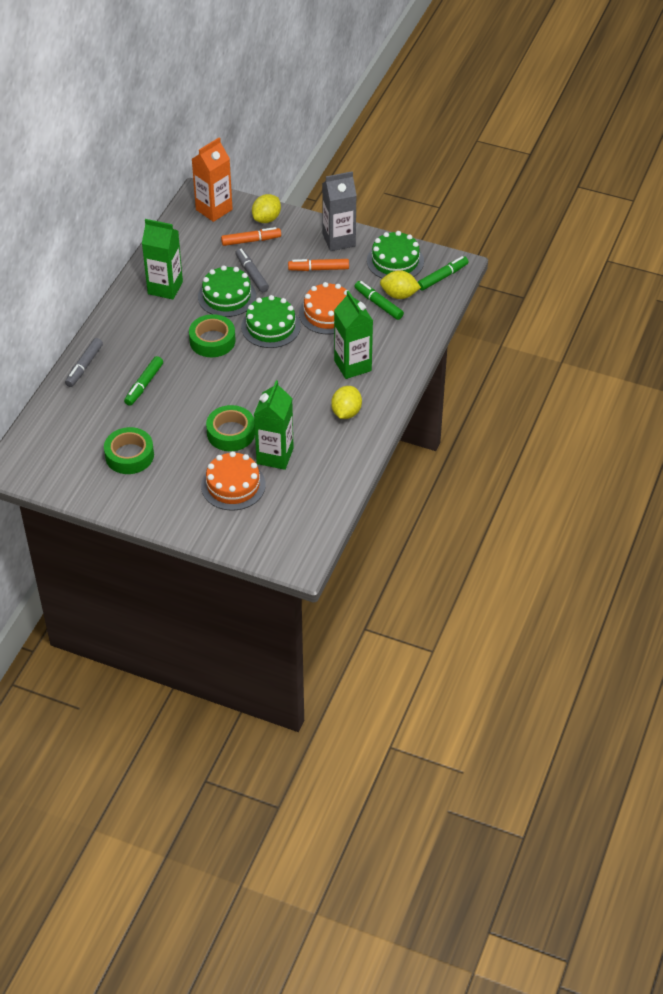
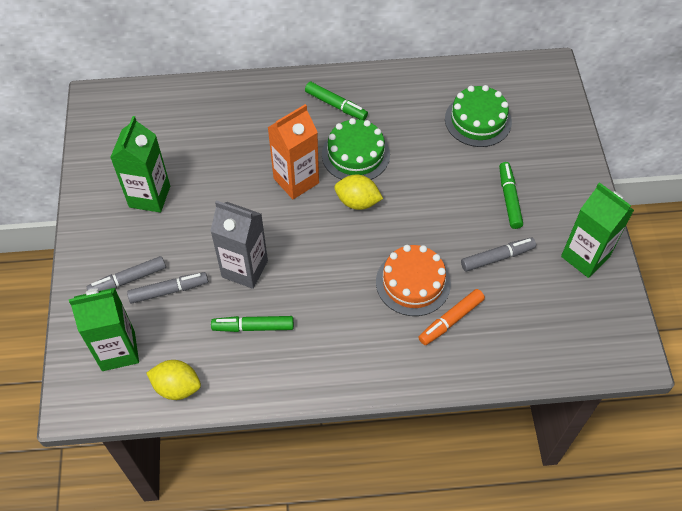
green cake: 3 -> 2
green tape: 3 -> 0
grey marker: 2 -> 3
orange cake: 2 -> 1
orange marker: 2 -> 1
yellow lemon: 3 -> 2

